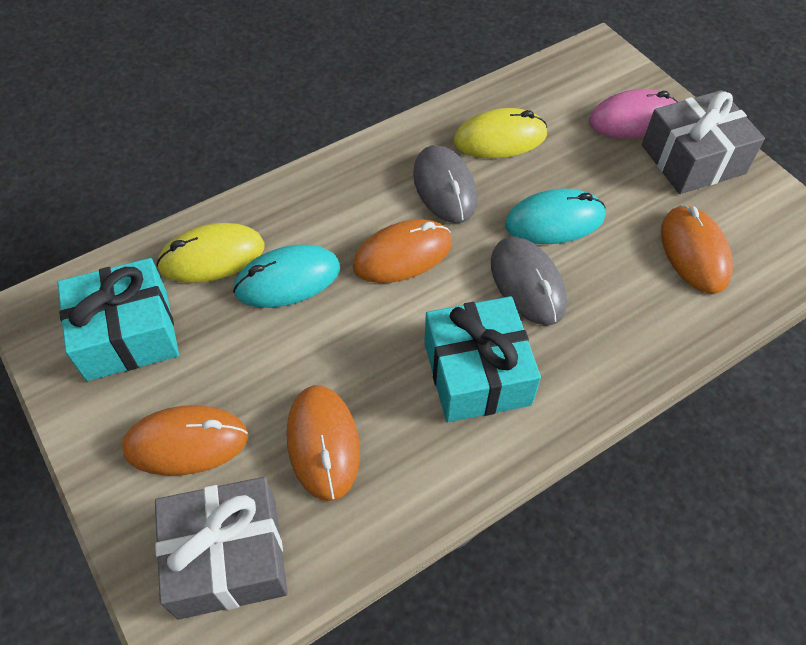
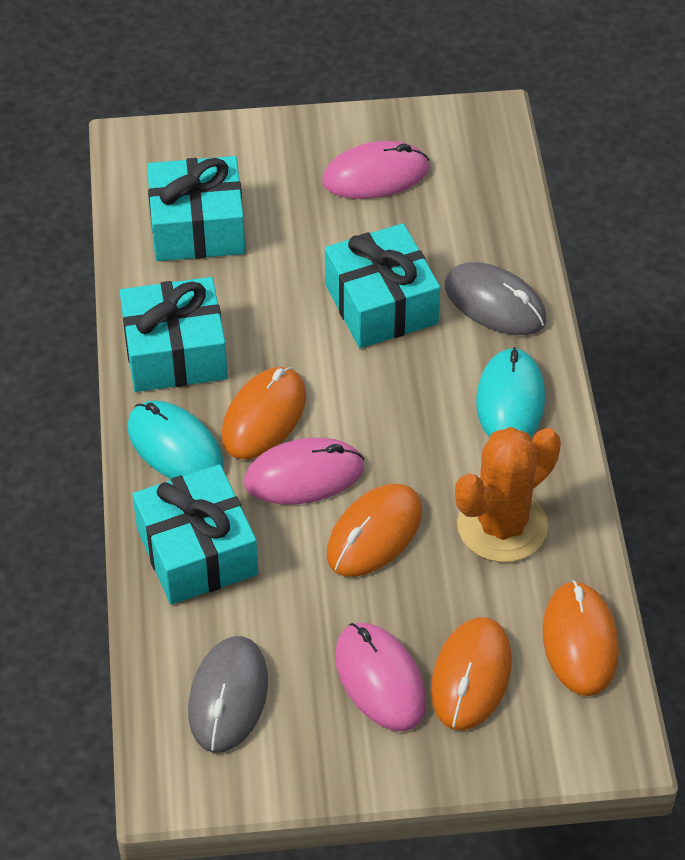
grey gift: 2 -> 0
orange cactus: 0 -> 1
pink mouse: 1 -> 3
turquoise gift: 2 -> 4
yellow mouse: 2 -> 0

